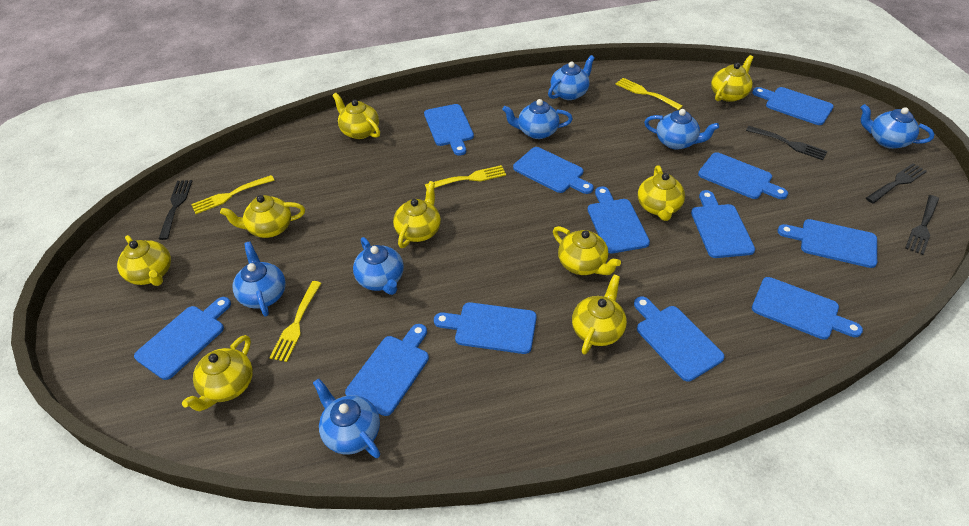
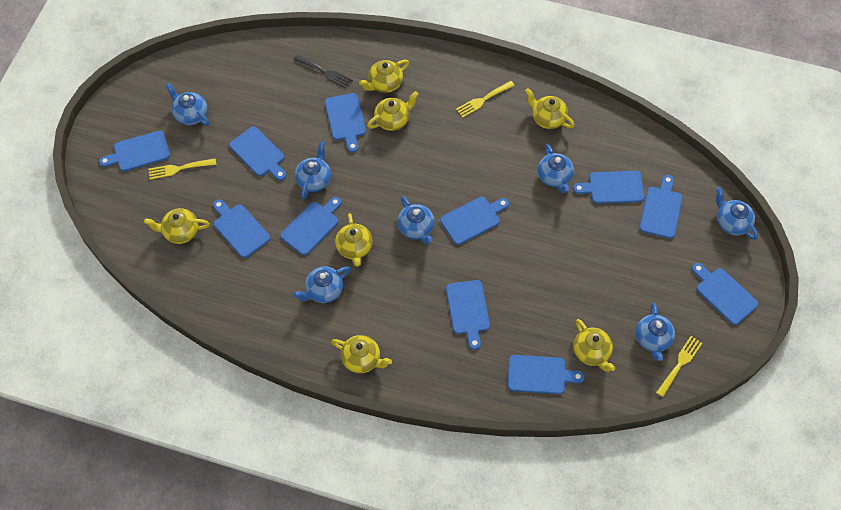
black fork: 4 -> 1
blue cutting board: 12 -> 11
yellow fork: 4 -> 3
yellow teapot: 9 -> 7

